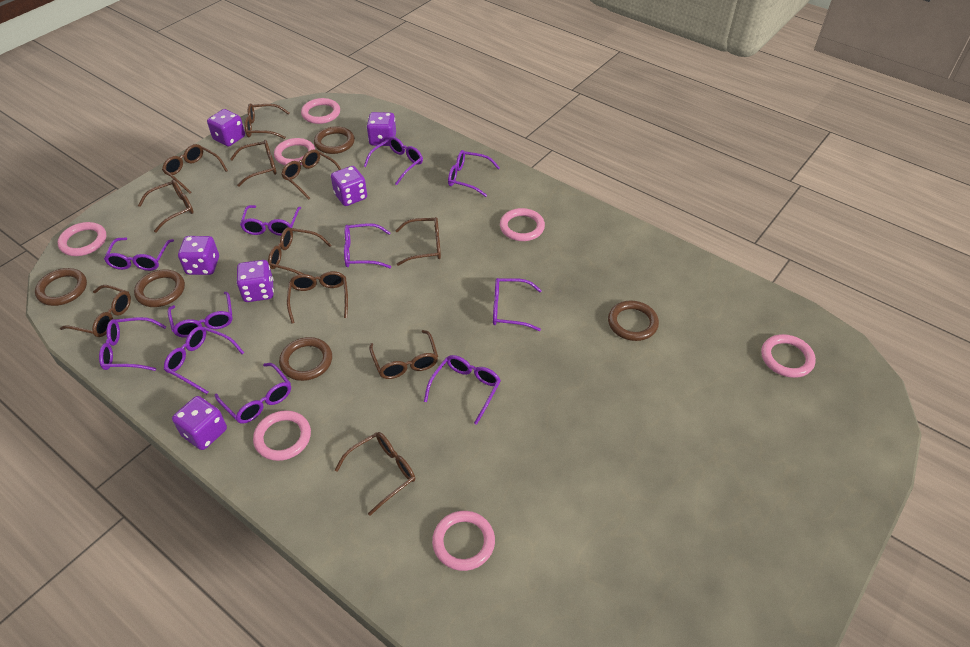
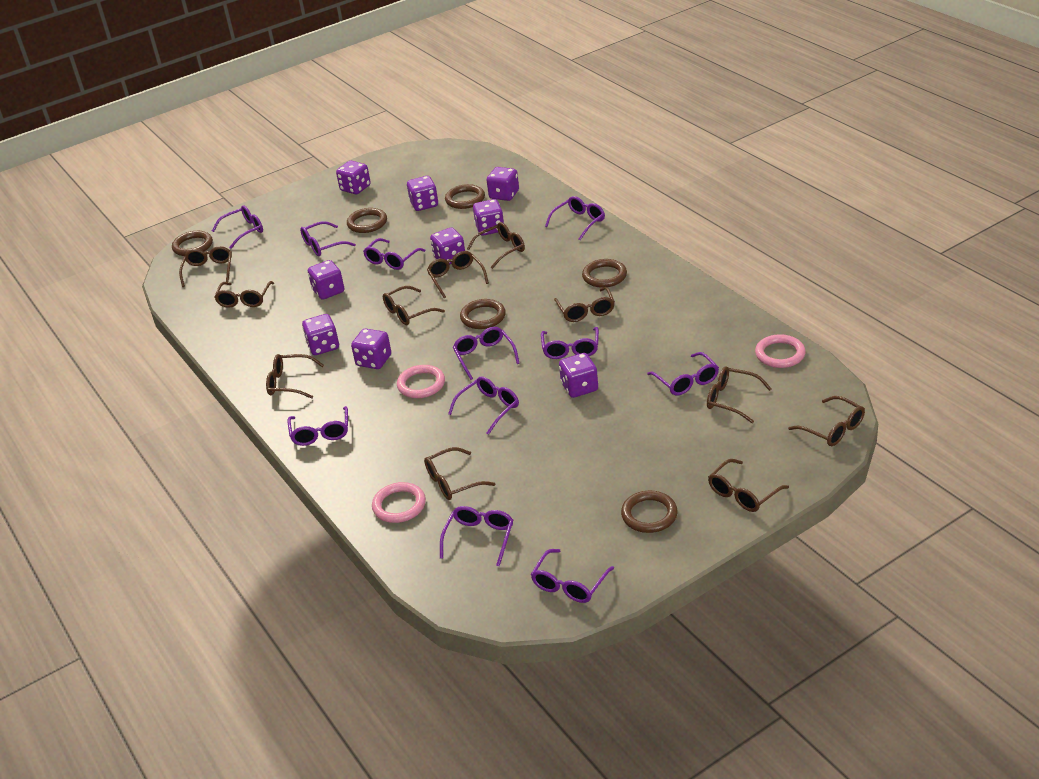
brown ring: 5 -> 6
pink ring: 7 -> 3
purple dice: 6 -> 9

